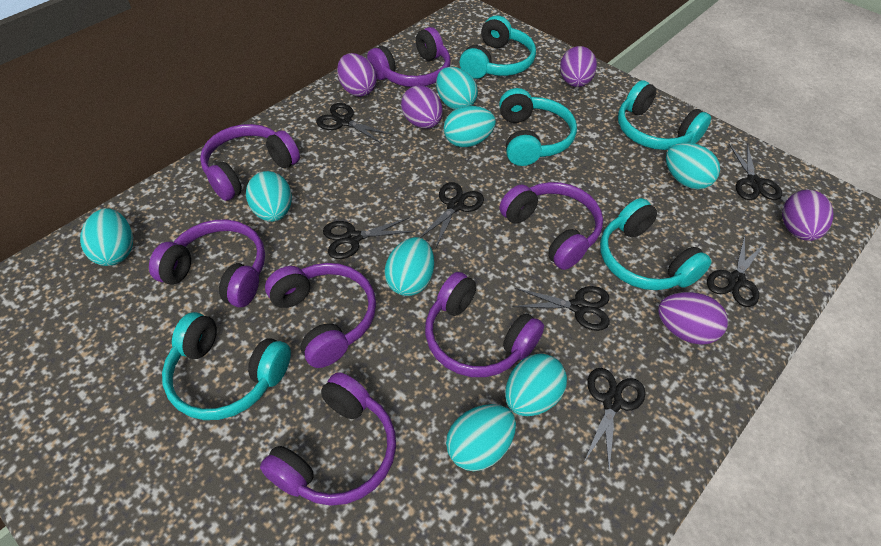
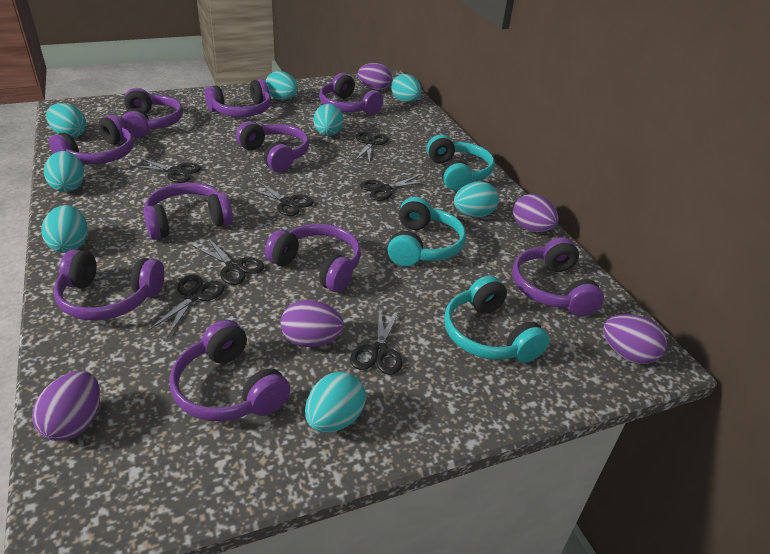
purple headphones: 7 -> 10
turquoise headphones: 5 -> 3

